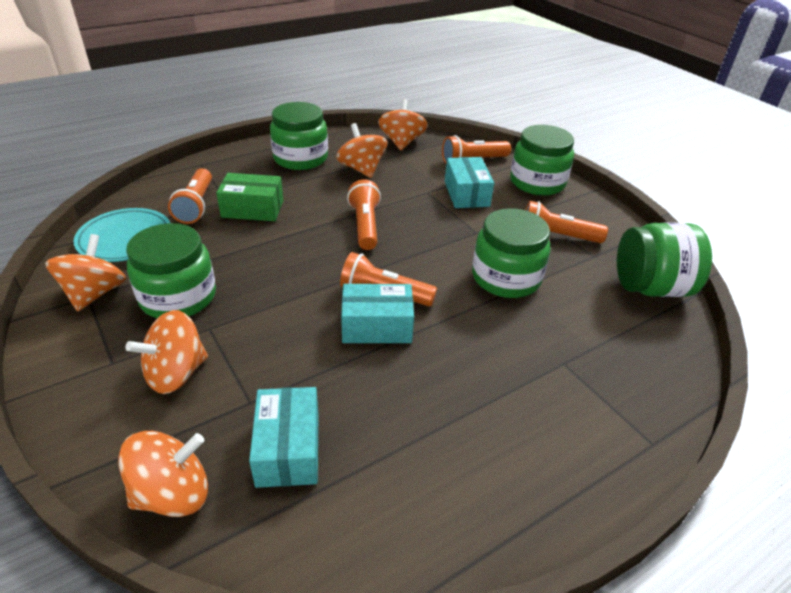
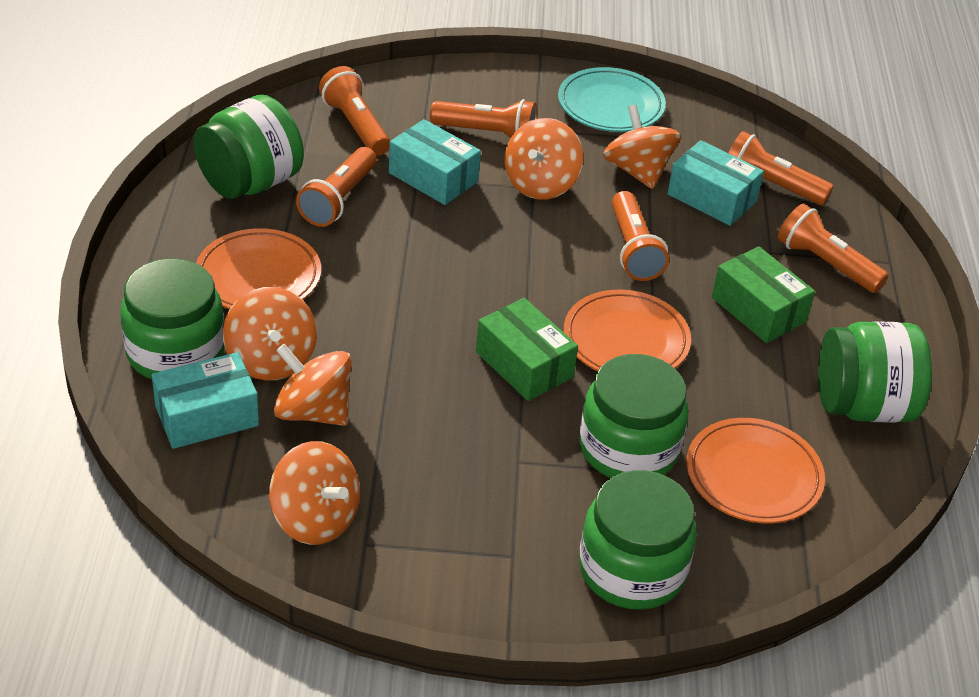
green box: 1 -> 2
orange flashlight: 5 -> 6
orange plate: 0 -> 3

